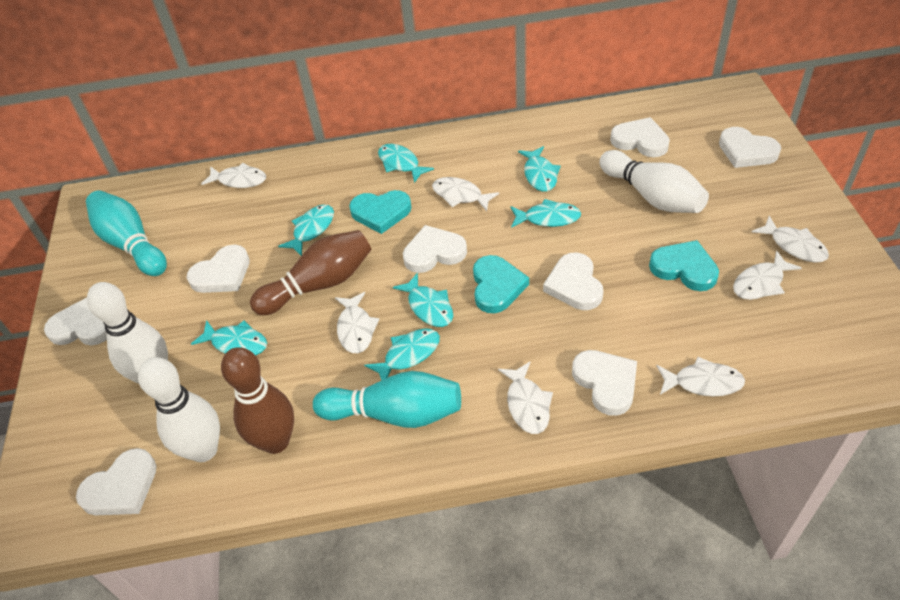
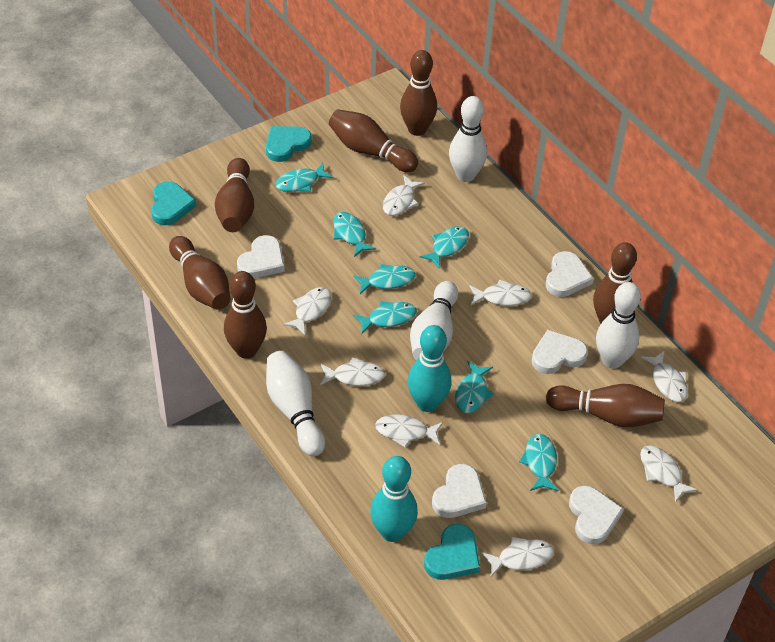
brown bowling pin: 2 -> 7
white bowling pin: 3 -> 4
white fish: 7 -> 8
white heart: 8 -> 5

